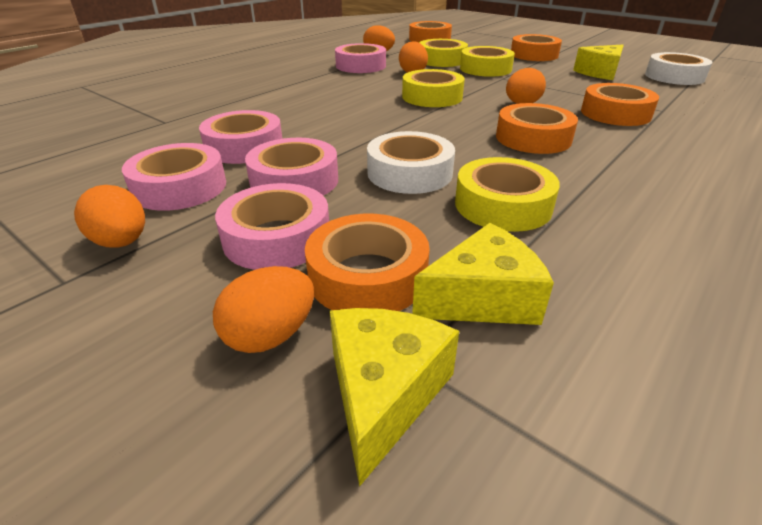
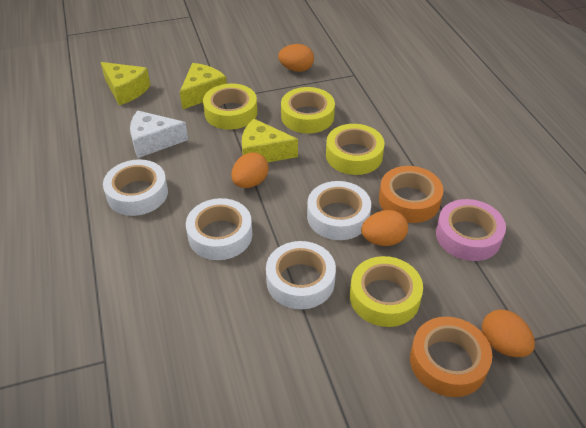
orange egg: 5 -> 4
orange tape: 5 -> 2
pink tape: 5 -> 1
white cheese: 0 -> 1
white tape: 2 -> 4

